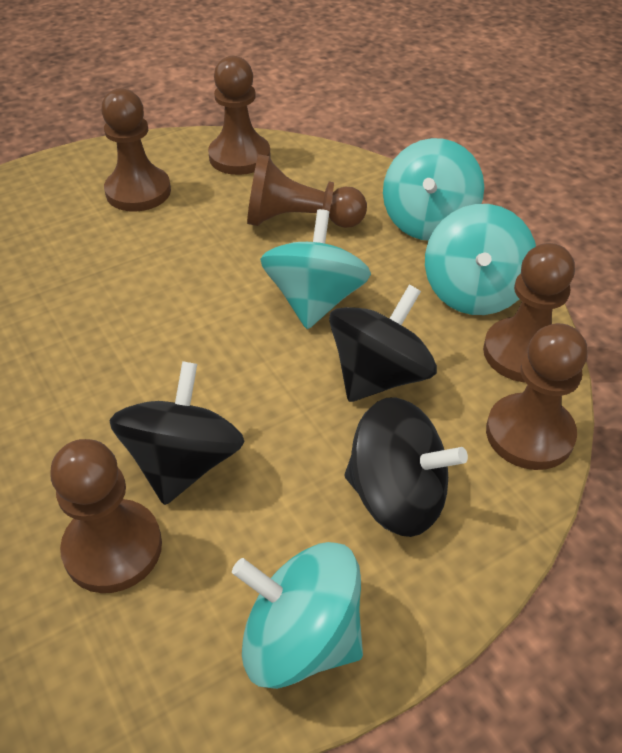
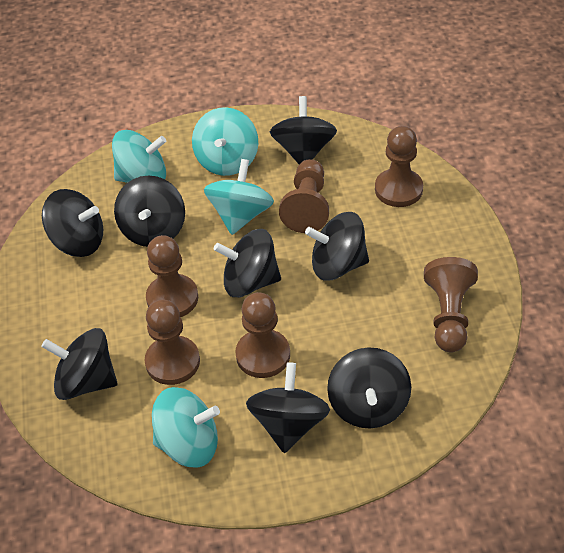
black spinning top: 3 -> 8

